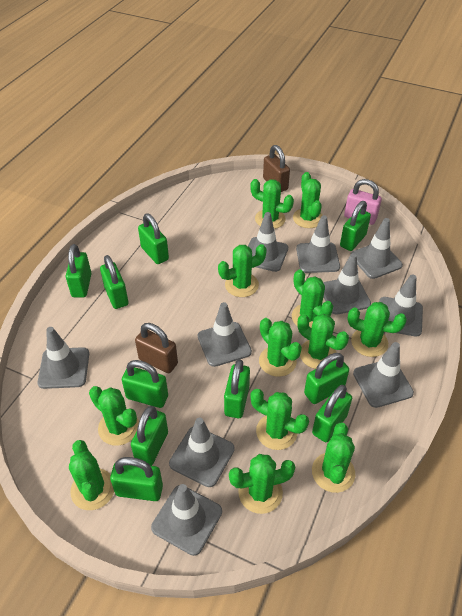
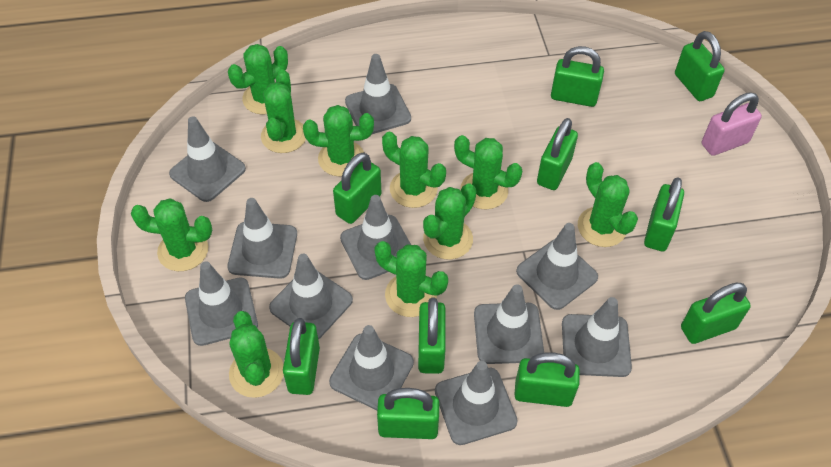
brown padlock: 2 -> 0
green cactus: 12 -> 10
grey traffic cone: 10 -> 11

